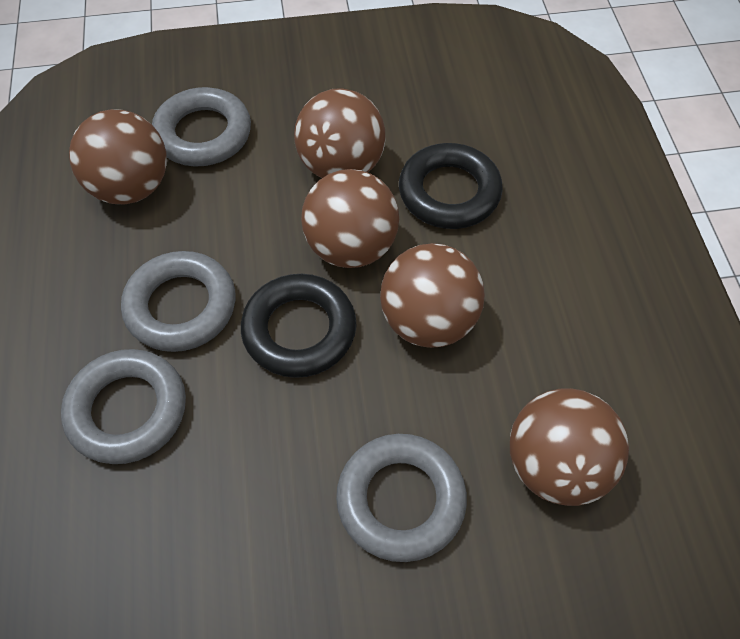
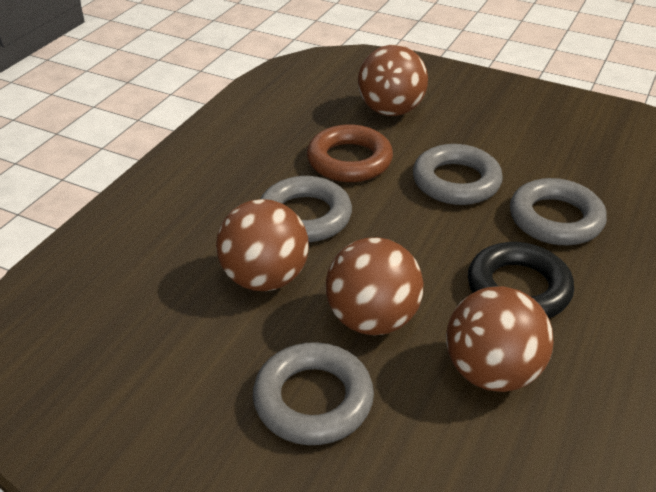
black ring: 2 -> 1
brown ball: 5 -> 4
brown ring: 0 -> 1

